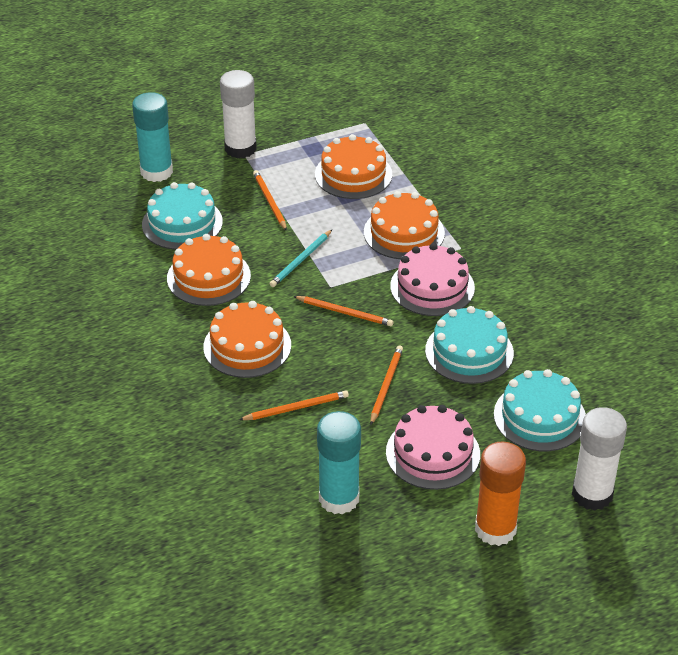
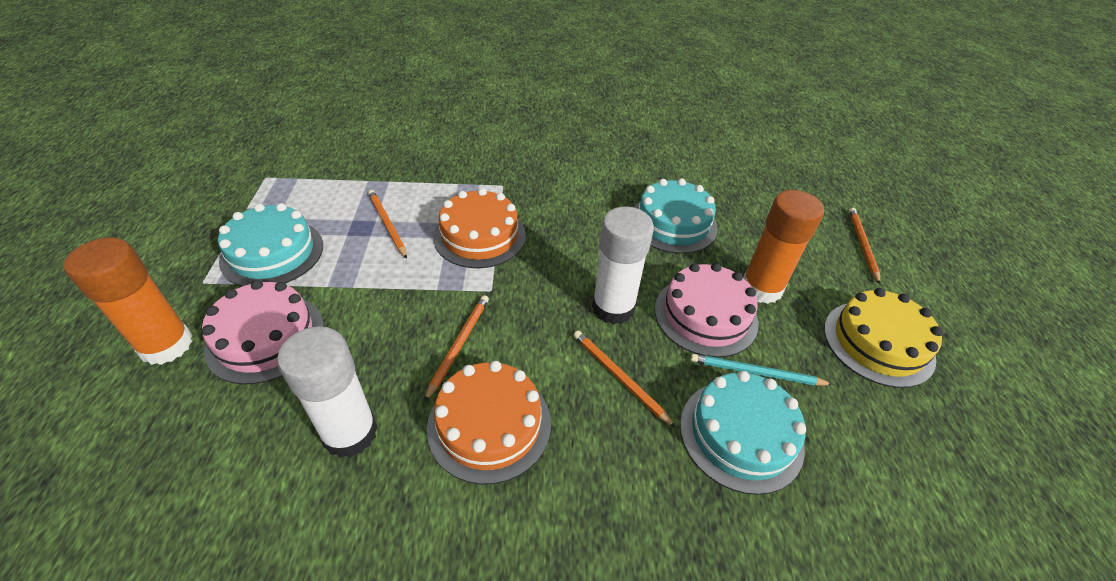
orange cake: 4 -> 2
orange glue stick: 1 -> 2
turquoise glue stick: 2 -> 0
yellow cake: 0 -> 1

